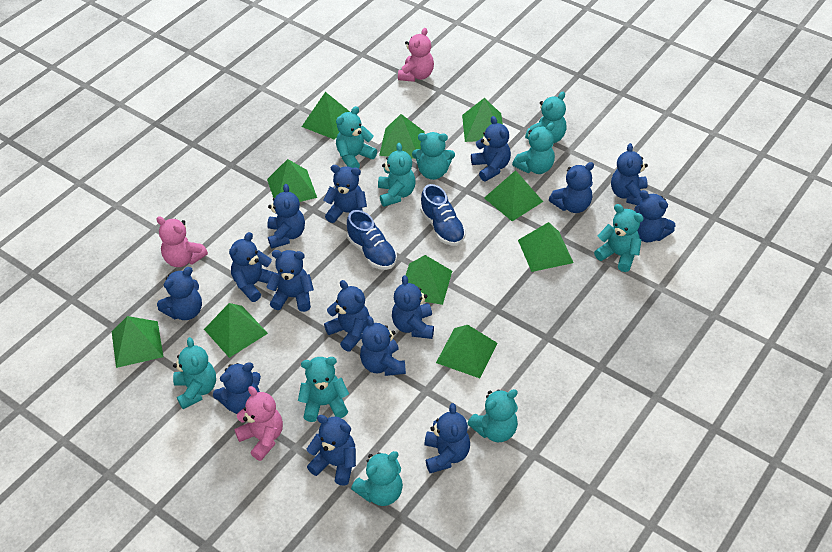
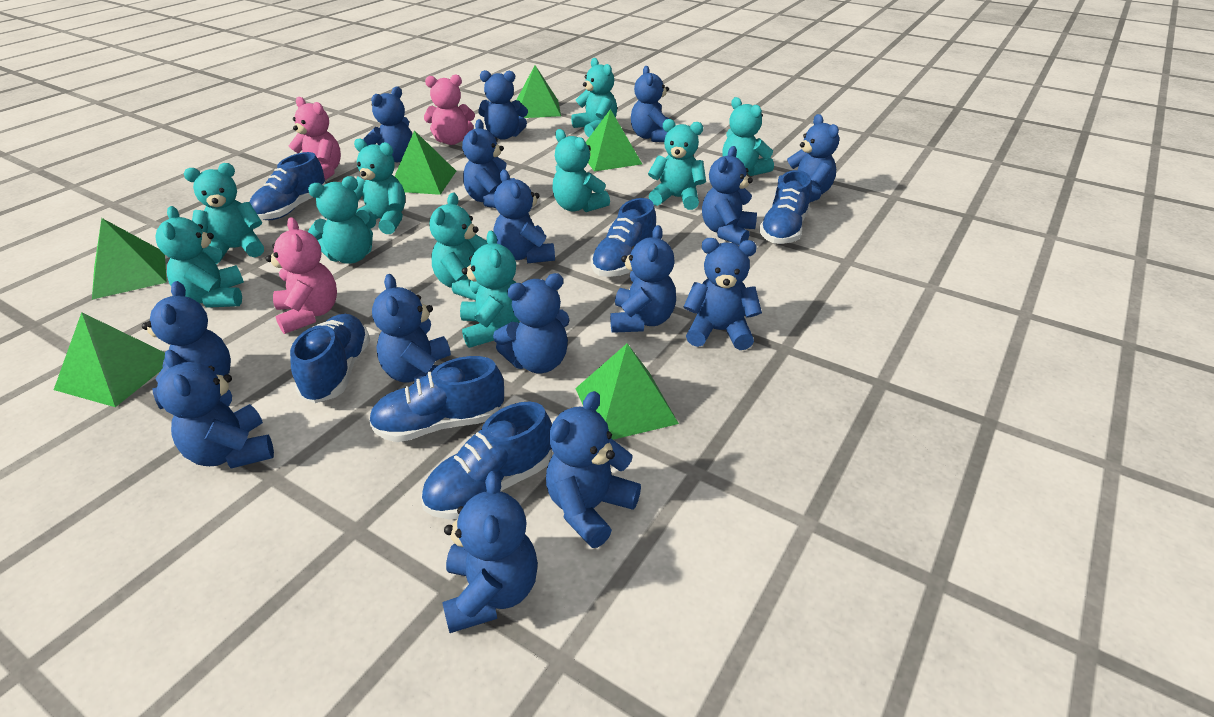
blue shoe: 2 -> 6
green pyramid: 10 -> 6

